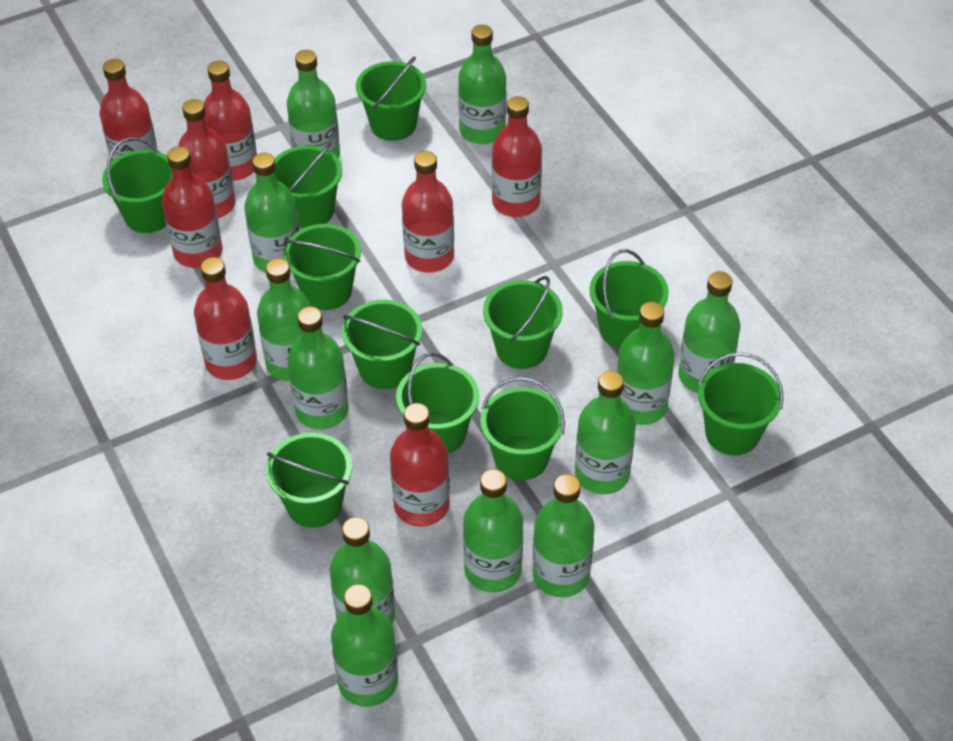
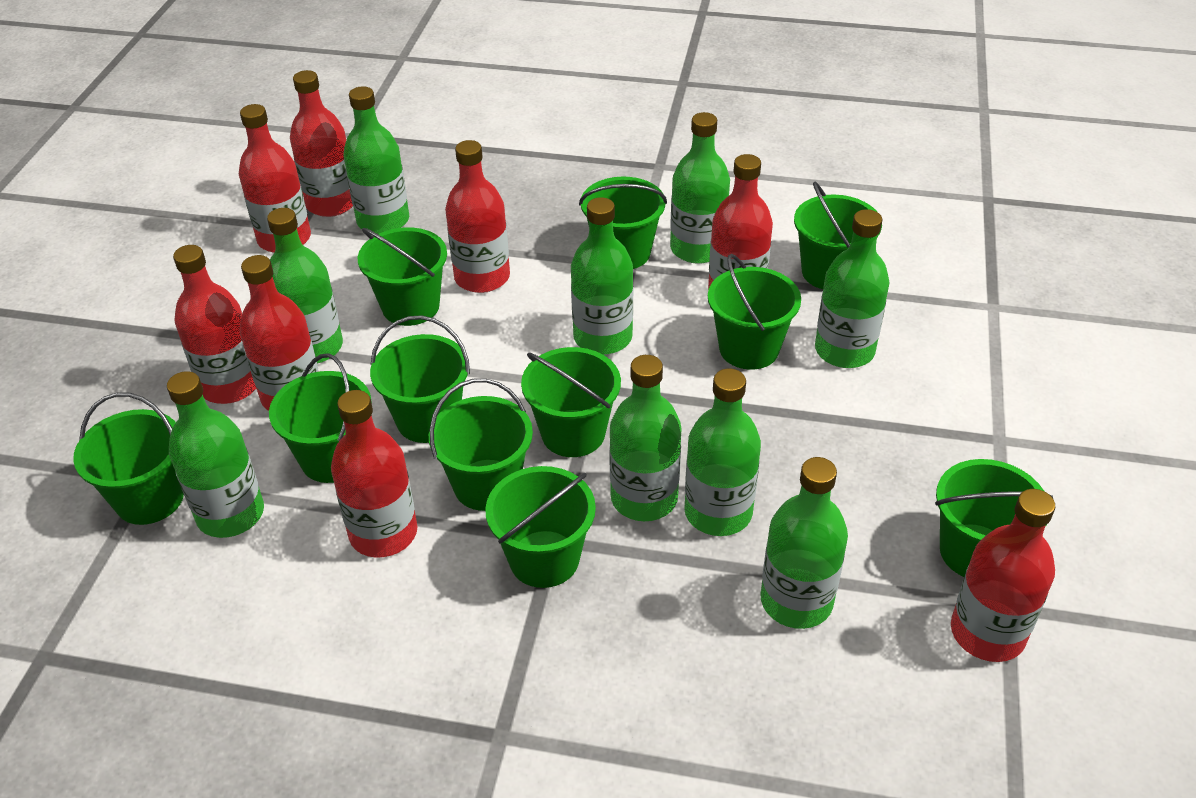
green bottle: 12 -> 9

